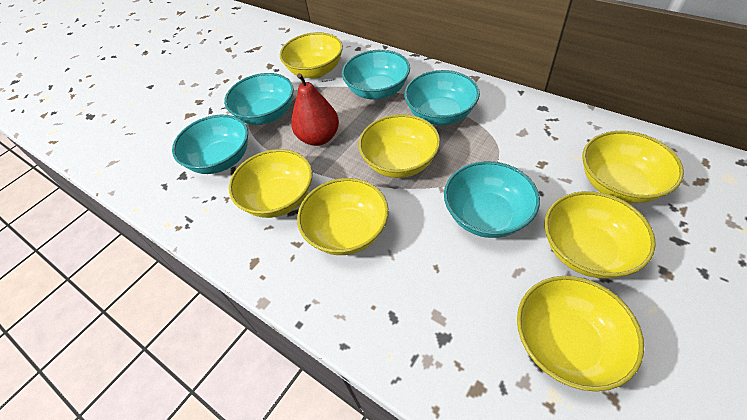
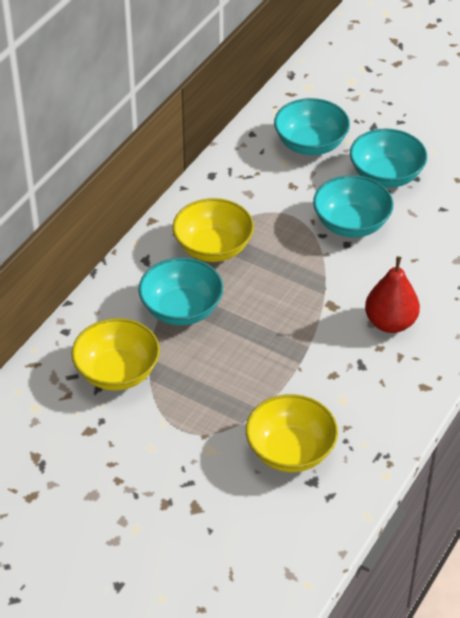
turquoise bowl: 5 -> 4
yellow bowl: 7 -> 3

